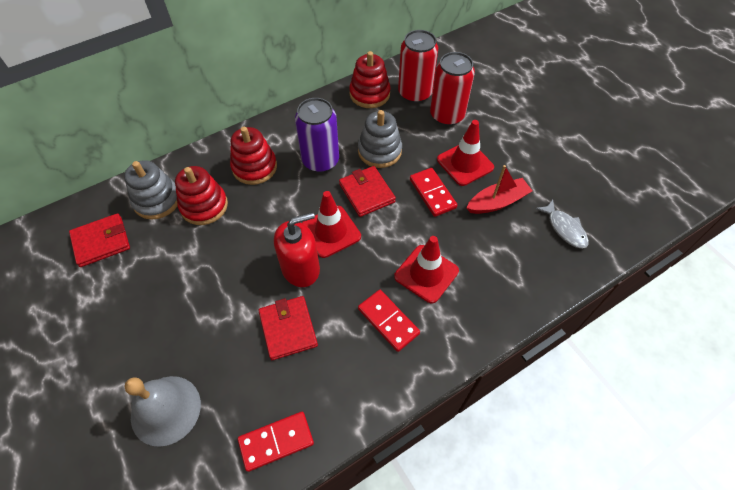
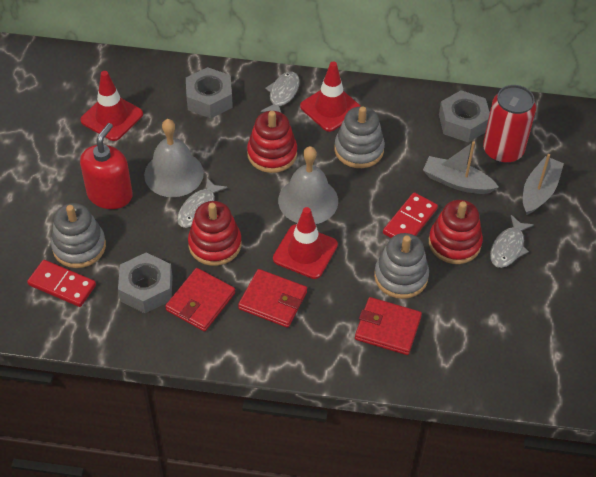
grey bell: 1 -> 2
grey boat: 0 -> 2
grey fish: 1 -> 3
grey nut: 0 -> 3
grey stacking toy: 2 -> 3
purple can: 1 -> 0
red boat: 1 -> 0
red can: 2 -> 1
red domino: 3 -> 2

